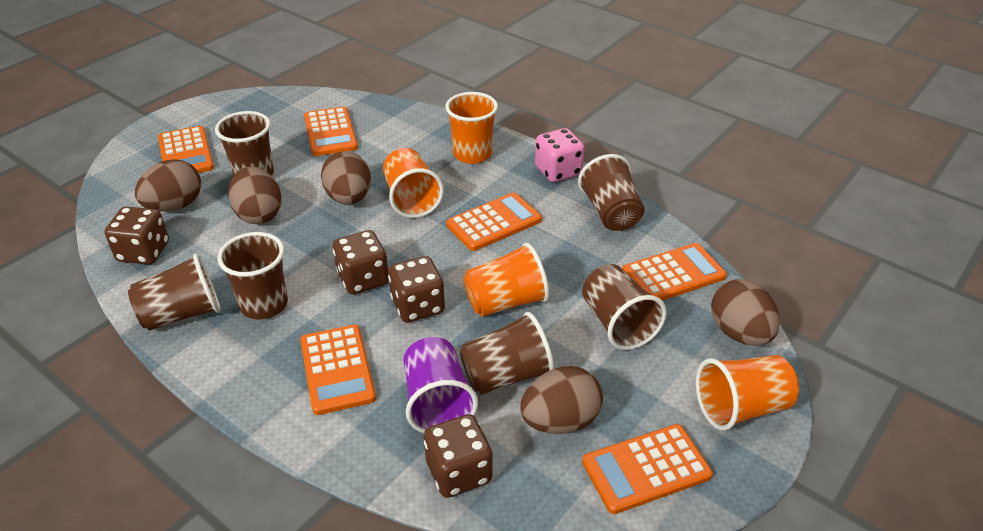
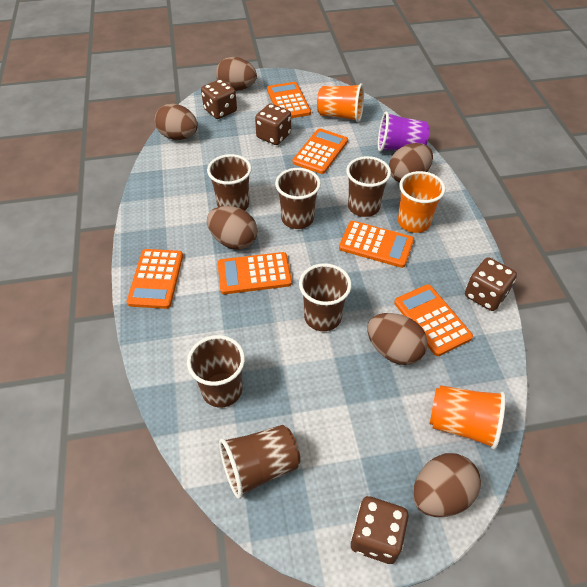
brown egg: 5 -> 6
orange cup: 4 -> 3
pink dice: 1 -> 0

